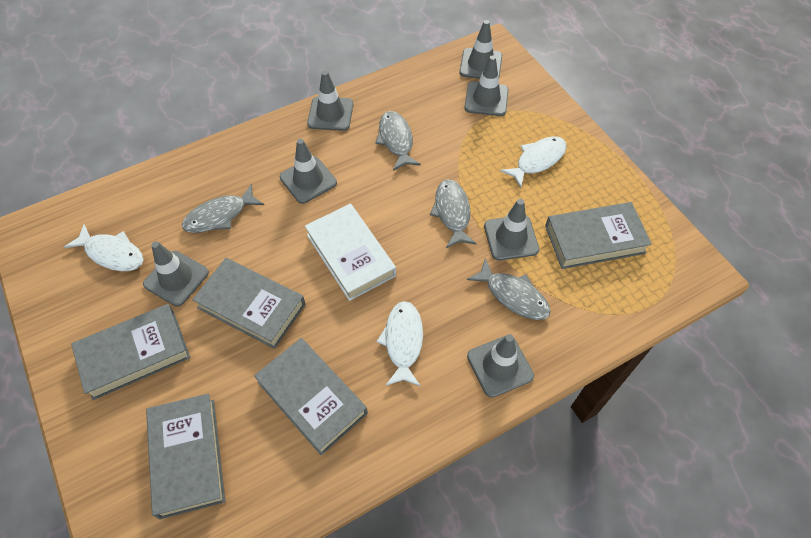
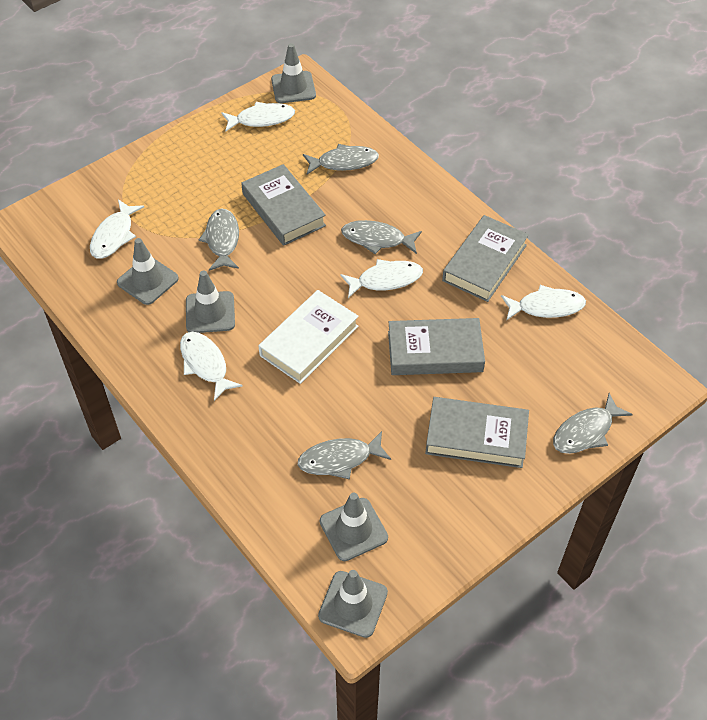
grey book: 5 -> 4
grey fish: 4 -> 5
grey traffic cone: 7 -> 5
white fish: 3 -> 5

